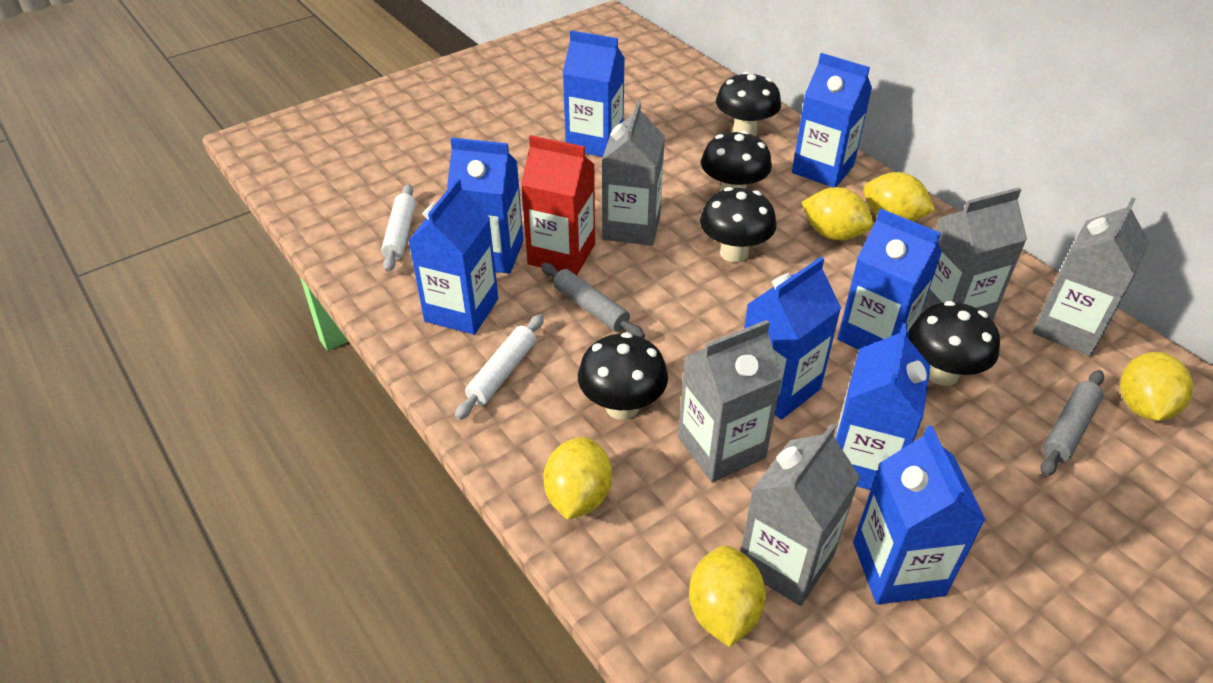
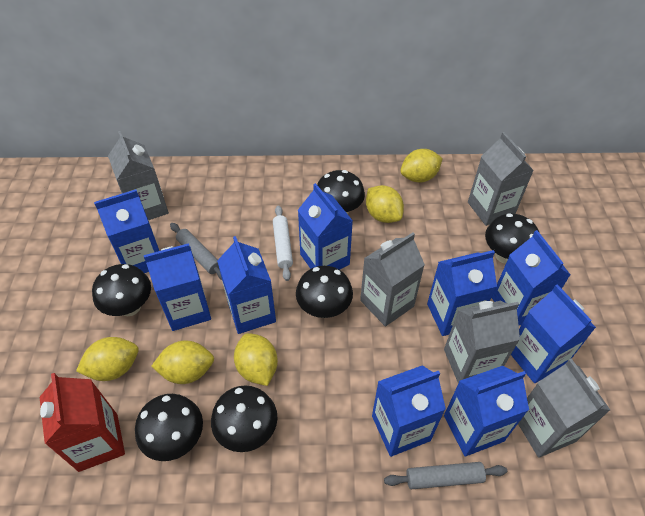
black mushroom: 5 -> 6
blue carton: 8 -> 9
white rolling pin: 2 -> 1

